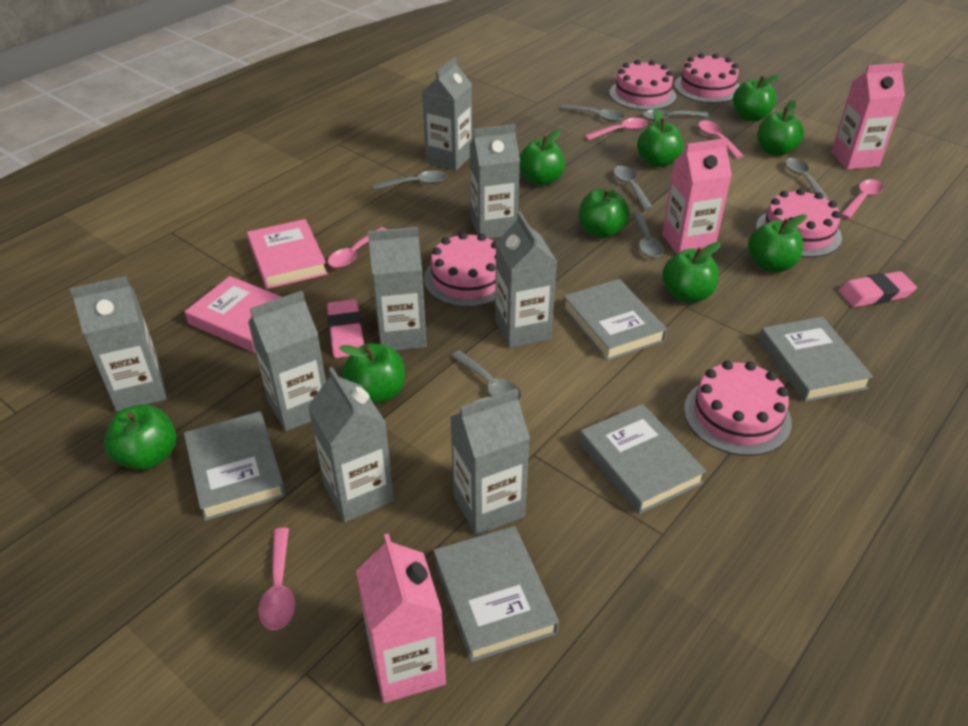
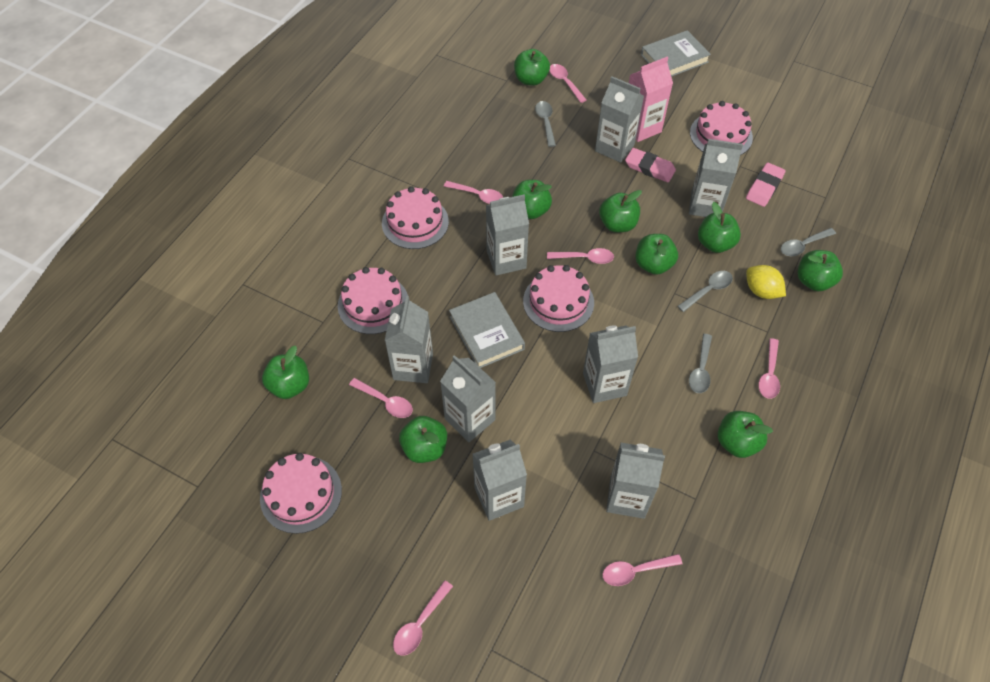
grey book: 5 -> 2
grey spoon: 7 -> 4
pink book: 2 -> 0
pink carton: 3 -> 1
pink spoon: 5 -> 7
yellow lemon: 0 -> 1

